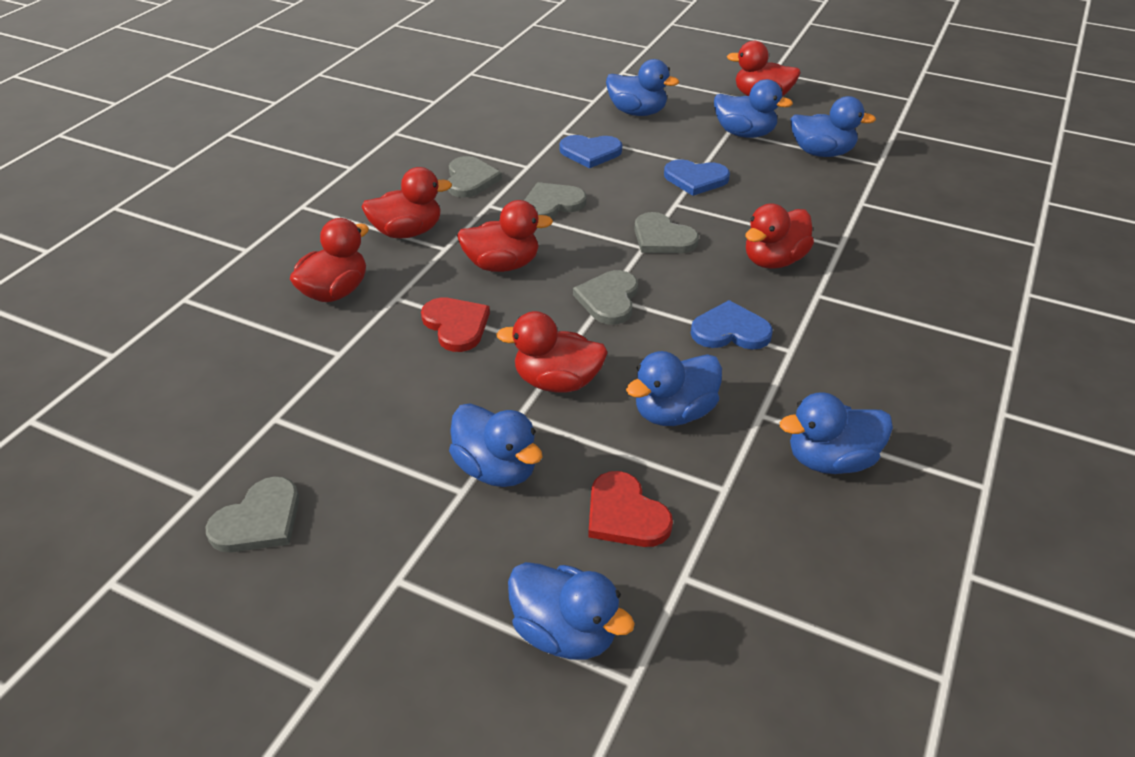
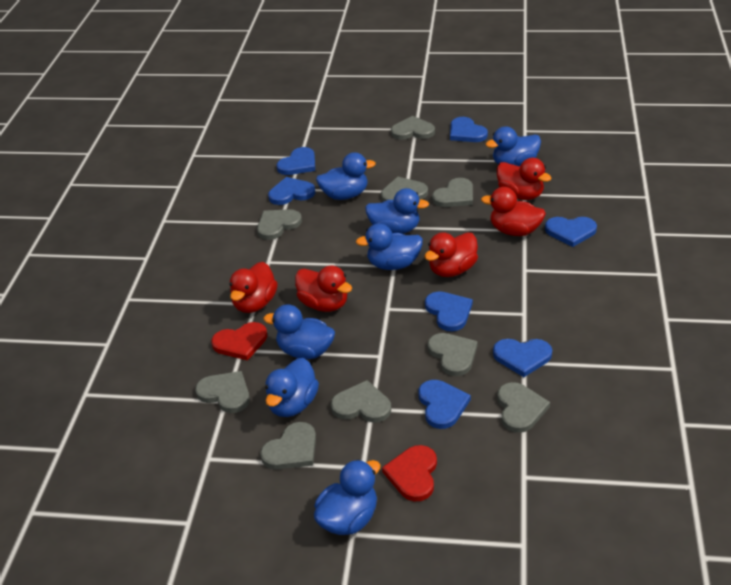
blue heart: 3 -> 7
grey heart: 5 -> 9
red duck: 6 -> 5

